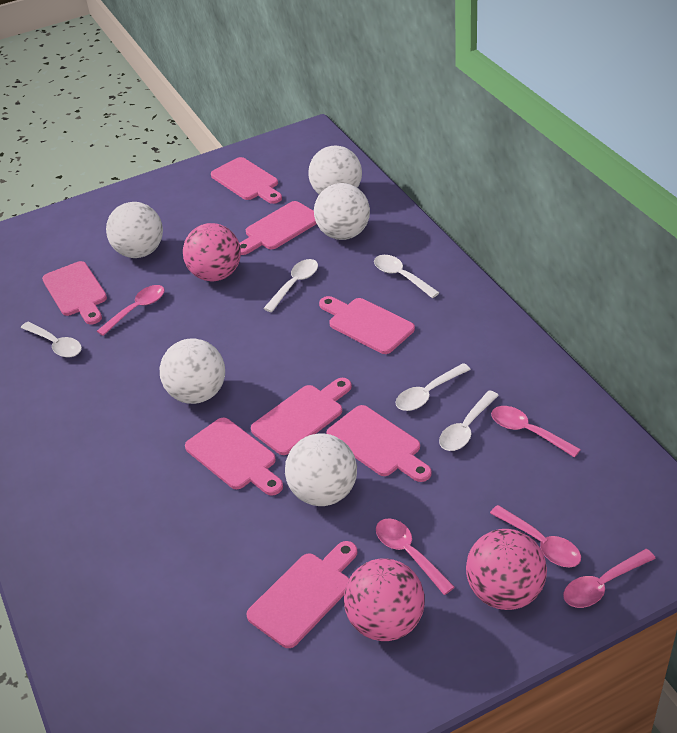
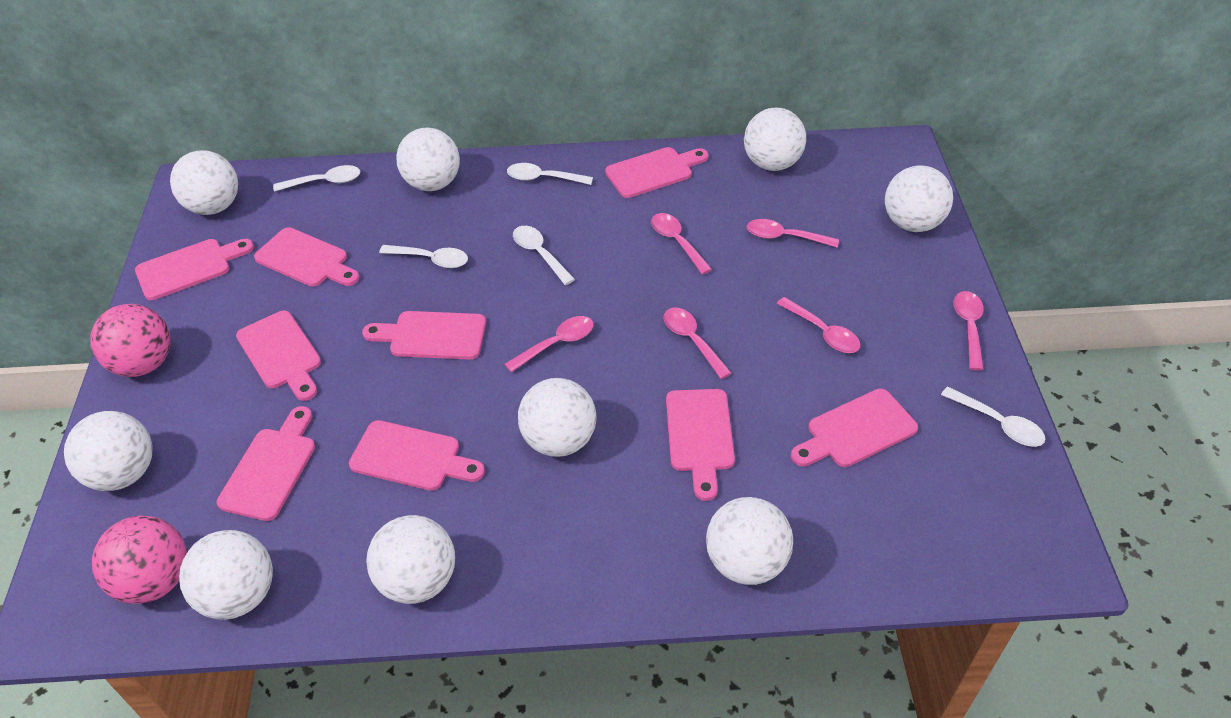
pink ball: 3 -> 2
pink cutting board: 8 -> 9
pink spoon: 5 -> 6
white ball: 5 -> 9

